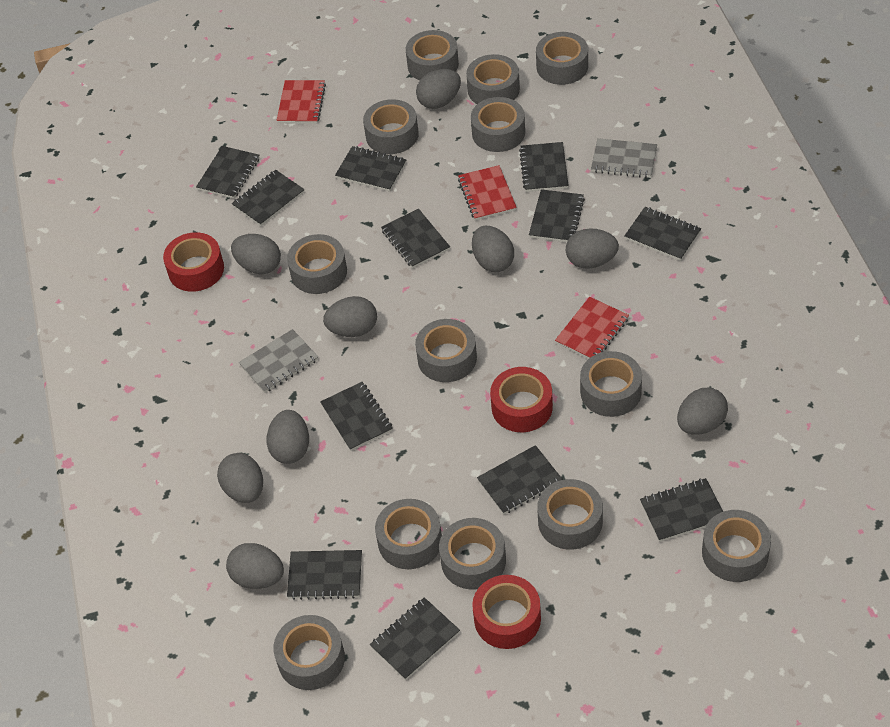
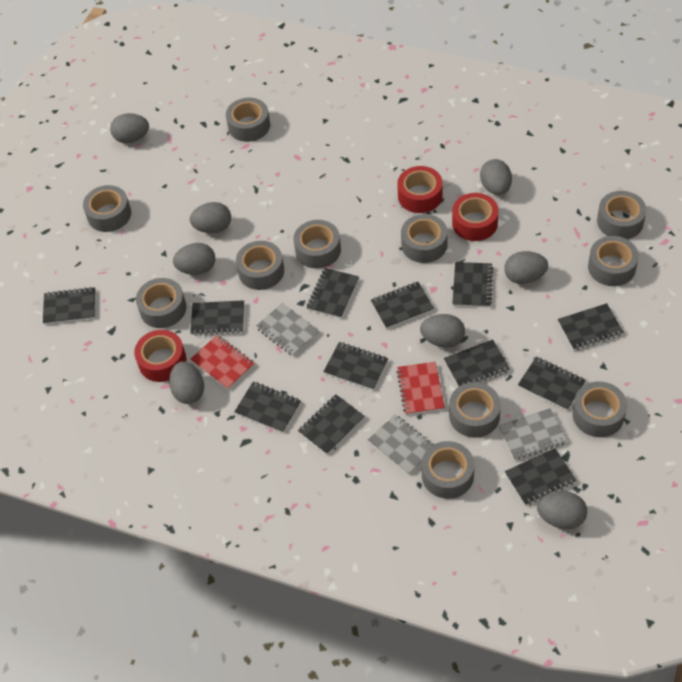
grey egg: 9 -> 8
grey notebook: 2 -> 3
grey tape: 13 -> 11
red notebook: 3 -> 2

